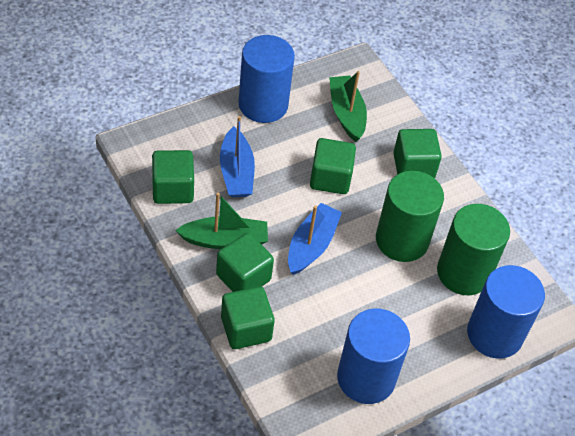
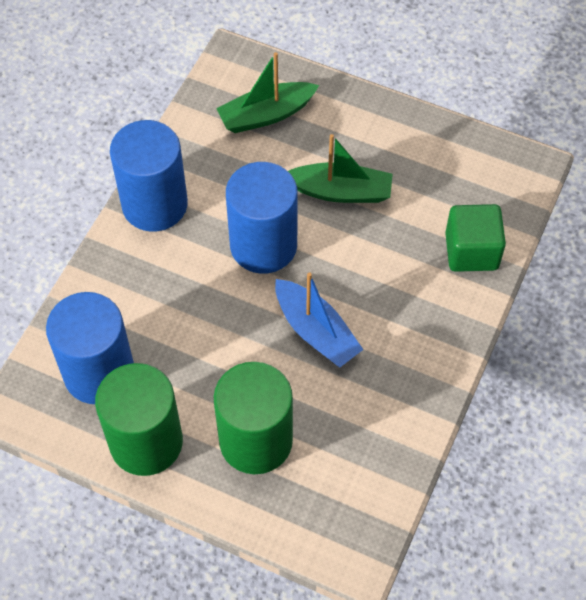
blue boat: 2 -> 1
green cube: 5 -> 1

